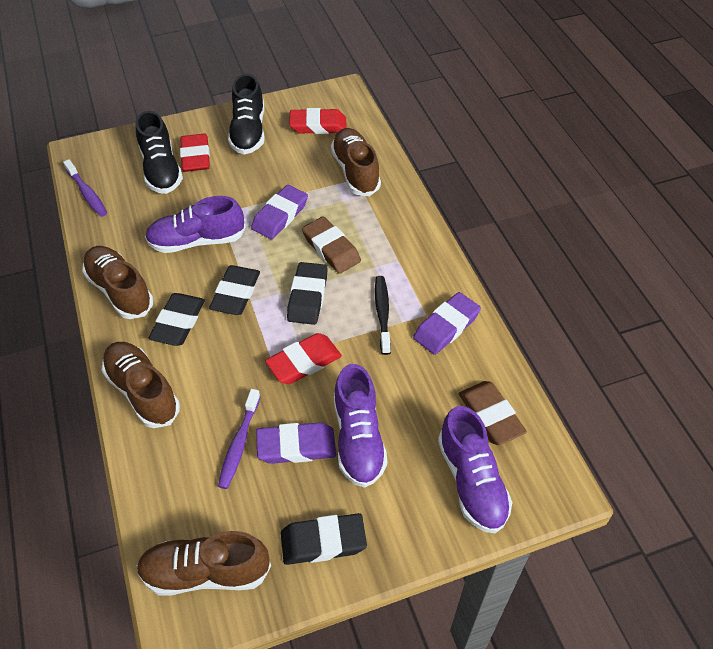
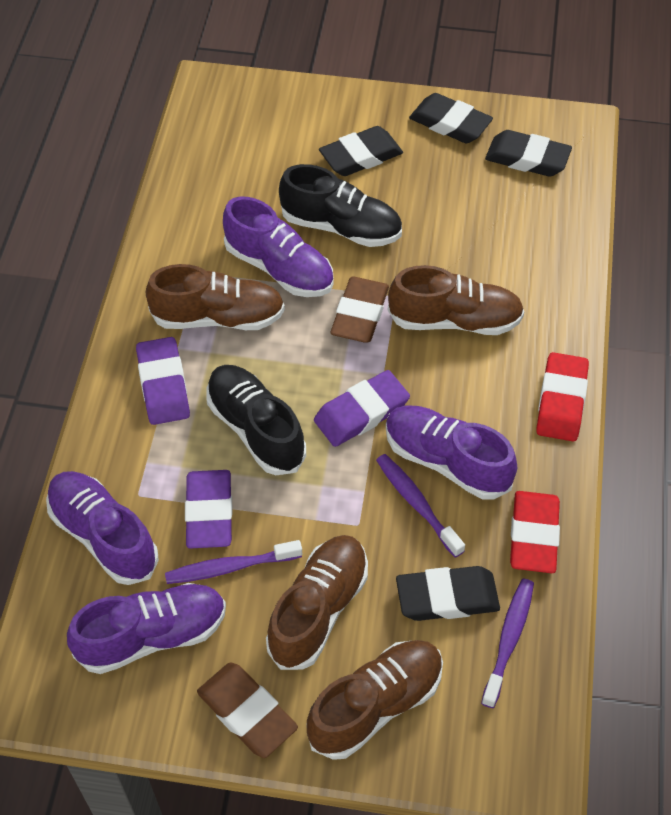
black toothbrush: 1 -> 0
purple shoe: 3 -> 4
purple toothbrush: 2 -> 3
red eraser: 3 -> 2

